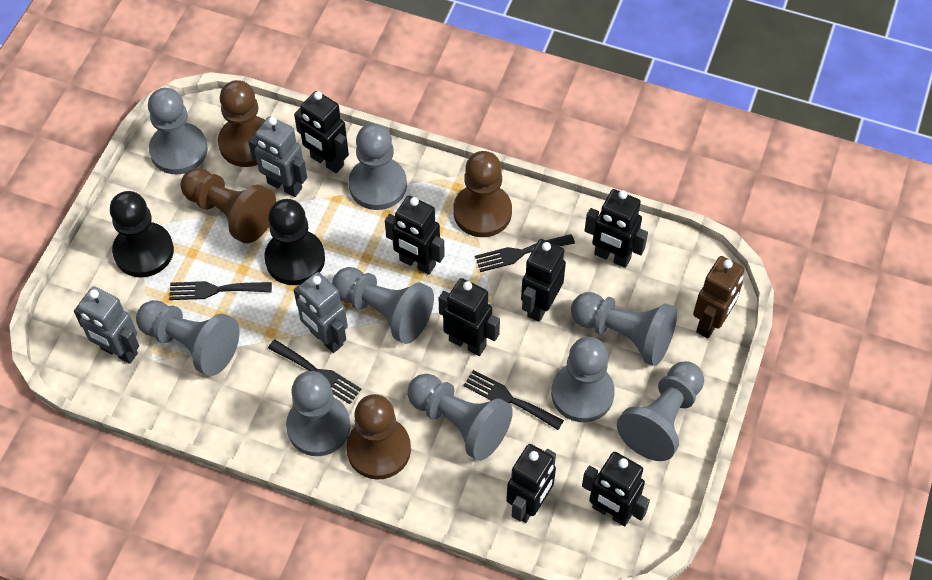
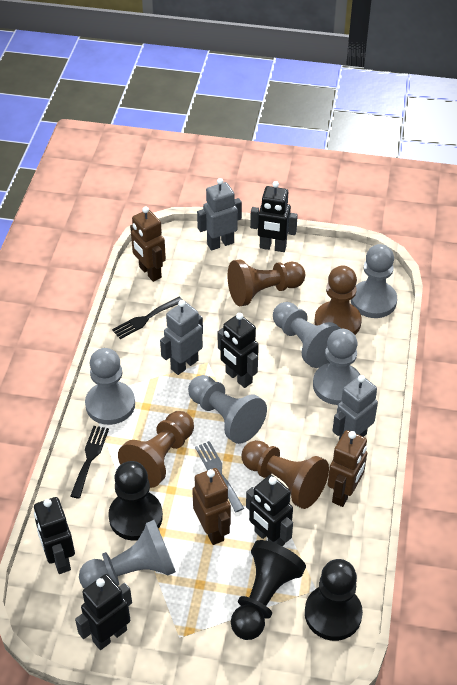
black fork: 4 -> 2
black pawn: 2 -> 3
black robot: 7 -> 5
brown robot: 1 -> 3
grey fork: 0 -> 1
grey pawn: 9 -> 6

